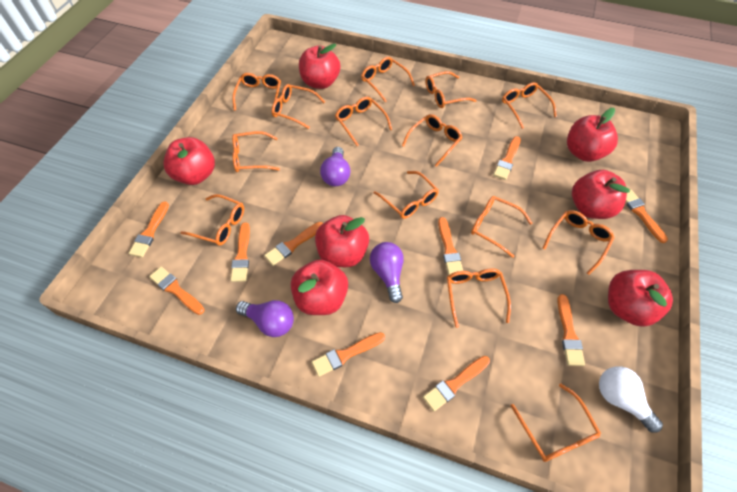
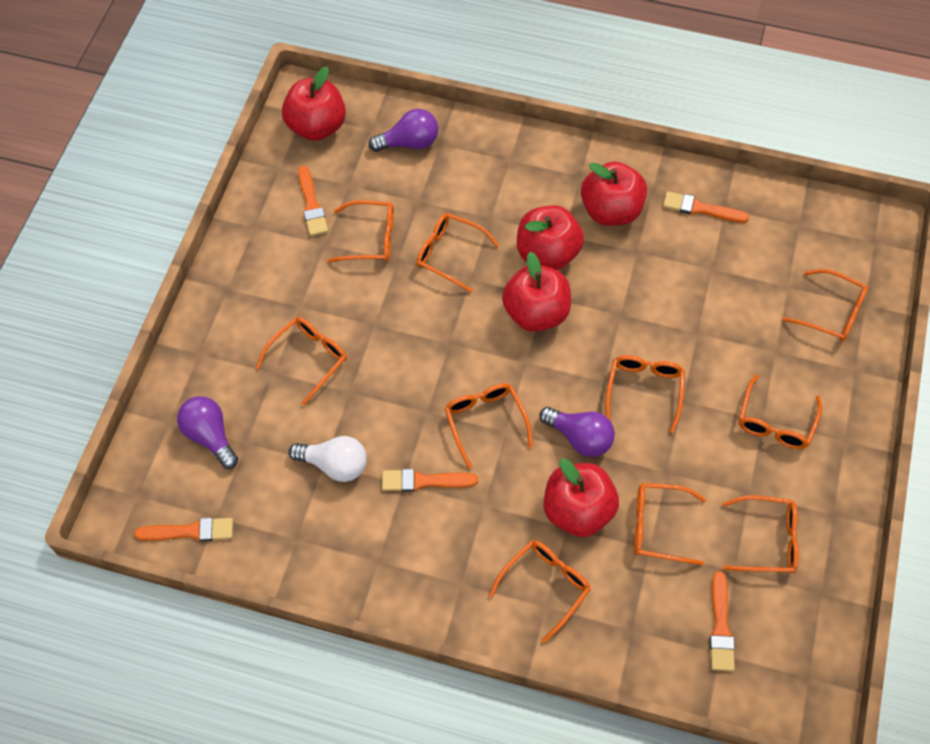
orange brush: 10 -> 5
orange glasses: 14 -> 10
red apple: 7 -> 5

